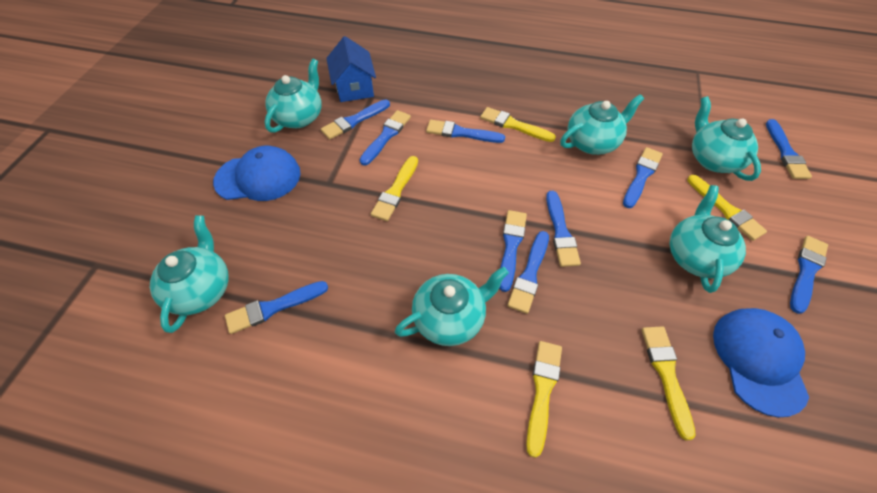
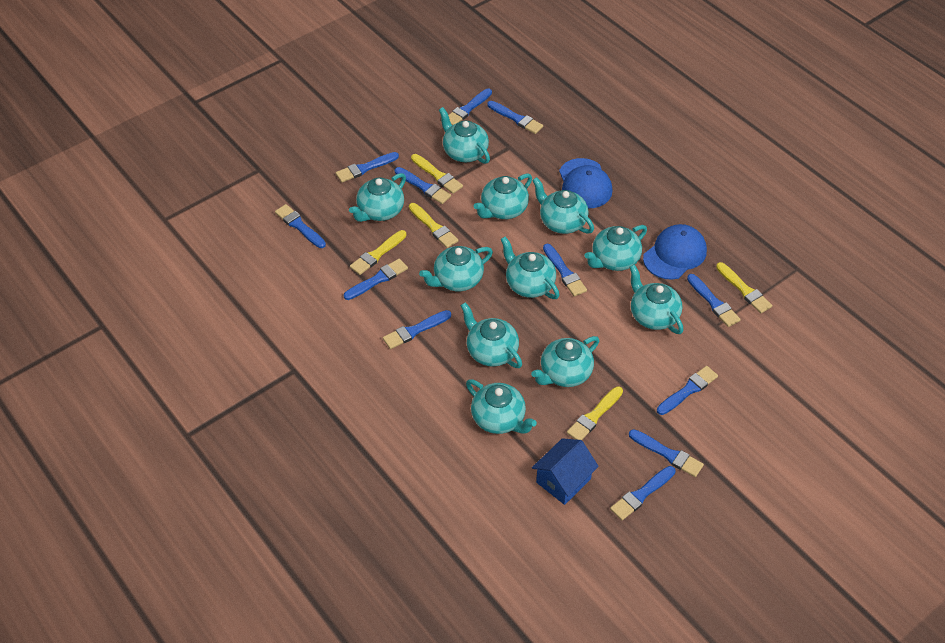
blue brush: 10 -> 12
turquoise teapot: 6 -> 11

